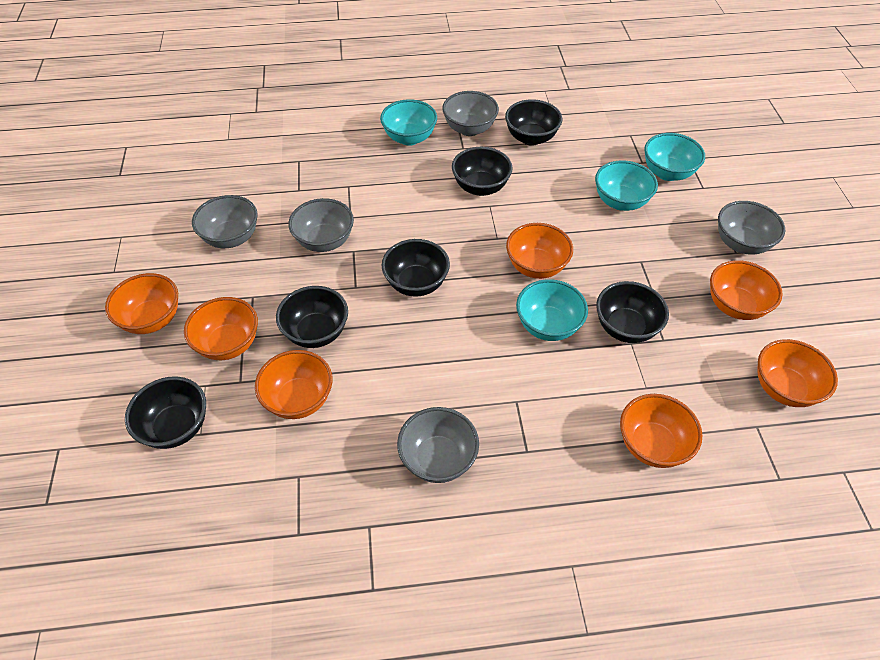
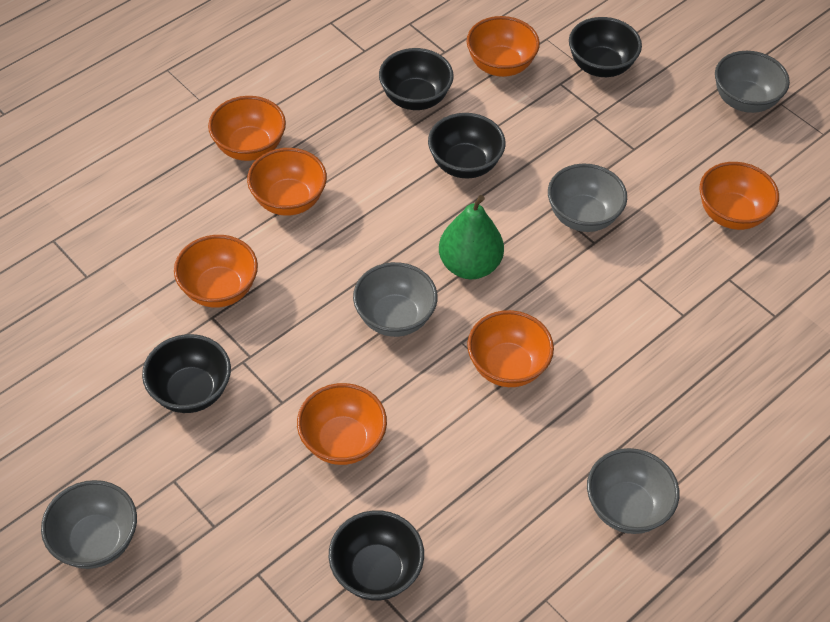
black bowl: 6 -> 5
green pear: 0 -> 1
turquoise bowl: 4 -> 0

